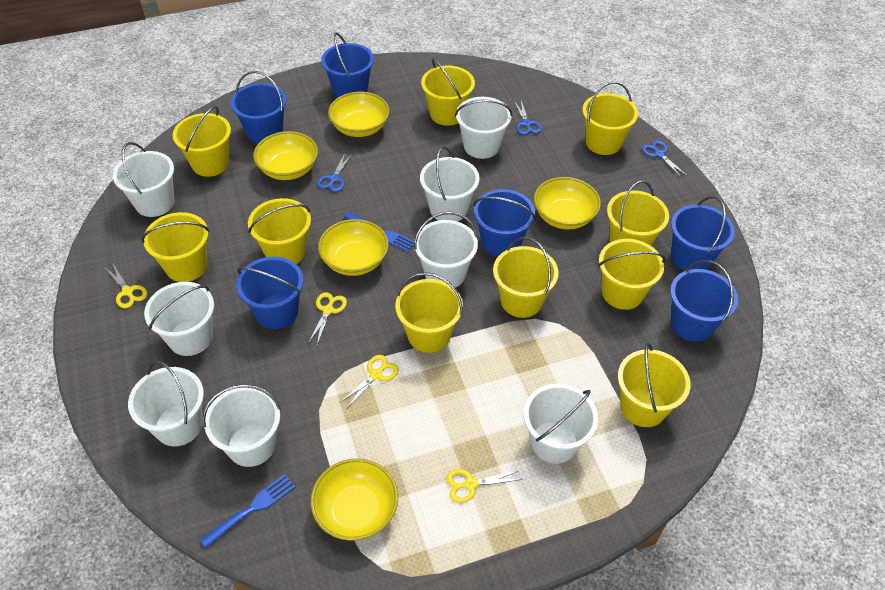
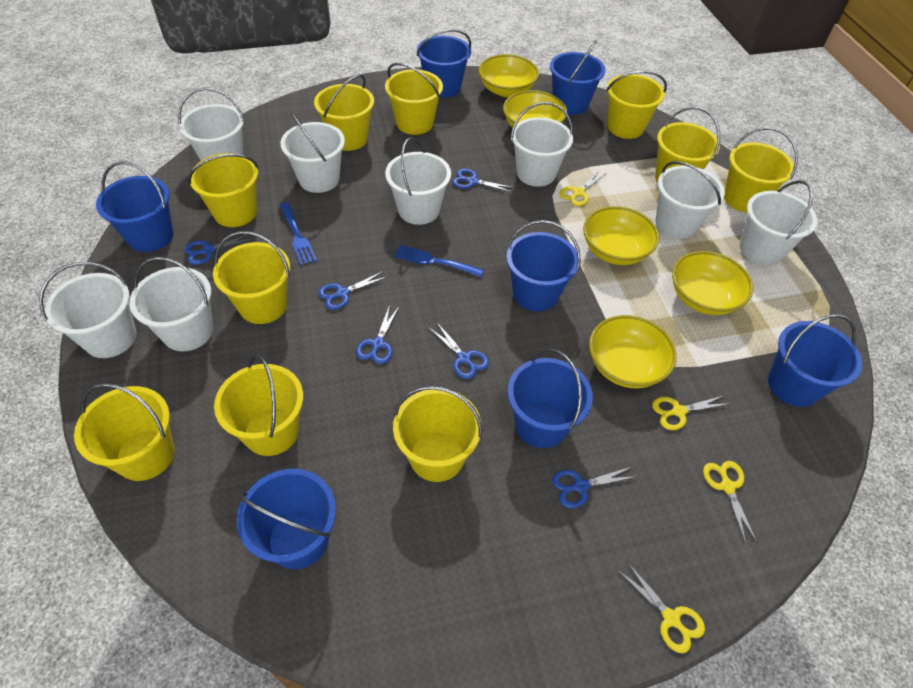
blue bucket: 6 -> 7
blue scissors: 3 -> 6

